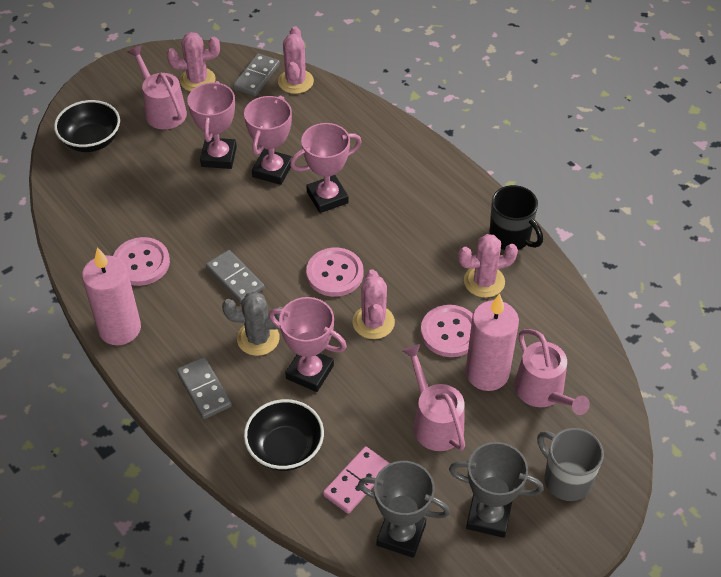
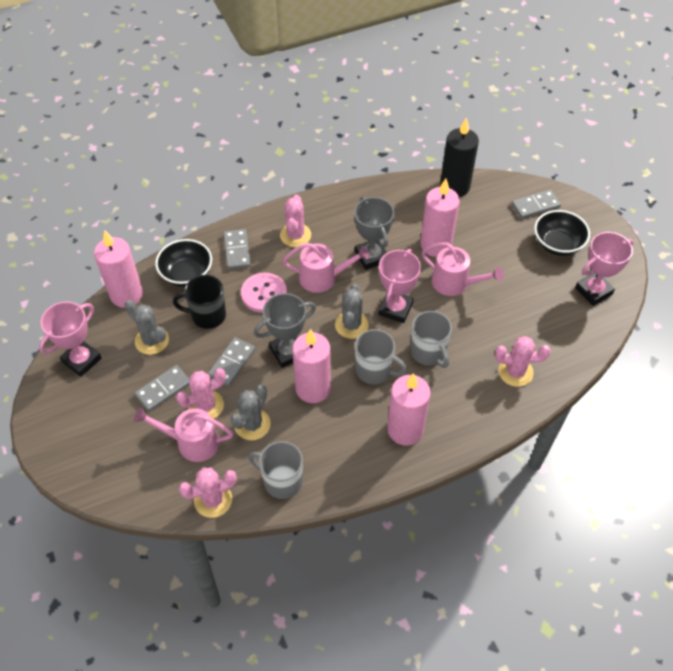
black candle: 0 -> 1
grey cactus: 1 -> 3
grey domino: 3 -> 4
grey mug: 1 -> 3
pink button: 3 -> 1
pink candle: 2 -> 4
pink domino: 1 -> 0
pink trophy: 4 -> 3

